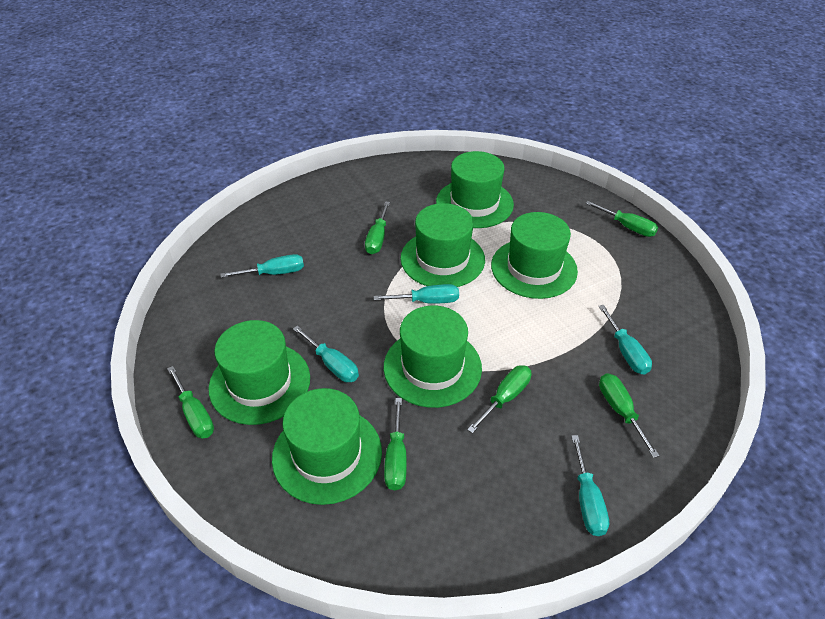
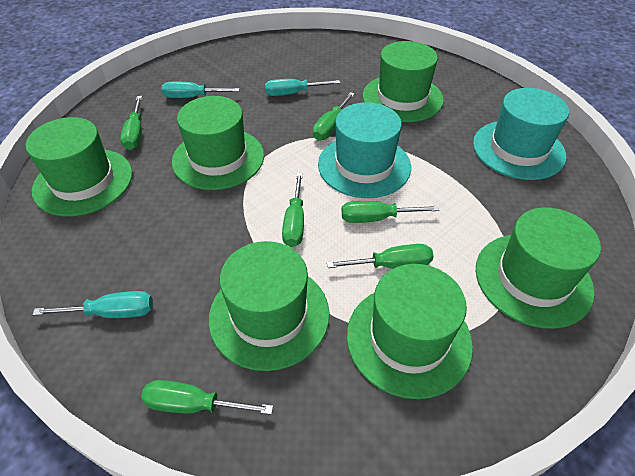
turquoise hat: 0 -> 2
turquoise screwdriver: 5 -> 3

